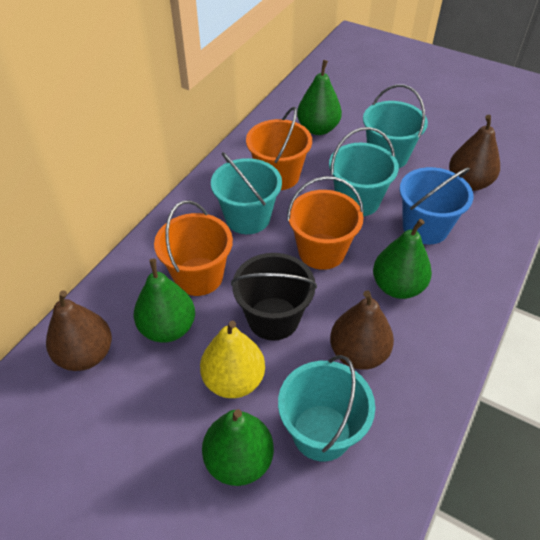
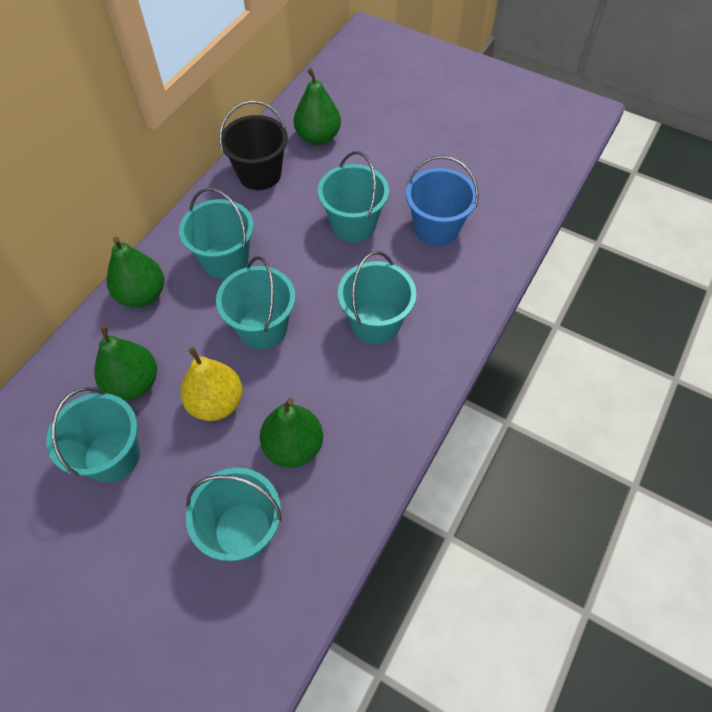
brown pear: 3 -> 0
orange bucket: 3 -> 0
turquoise bucket: 4 -> 6

